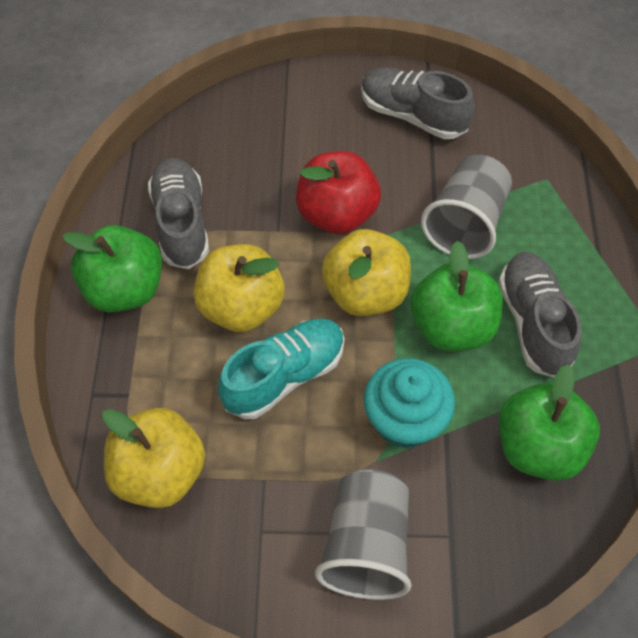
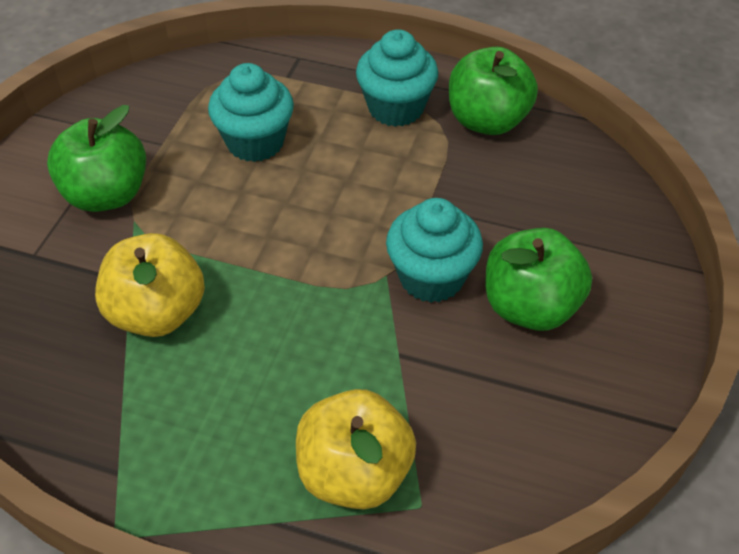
grey cup: 2 -> 0
grey shoe: 3 -> 0
red apple: 1 -> 0
turquoise cupcake: 1 -> 3
turquoise shoe: 1 -> 0
yellow apple: 3 -> 2

